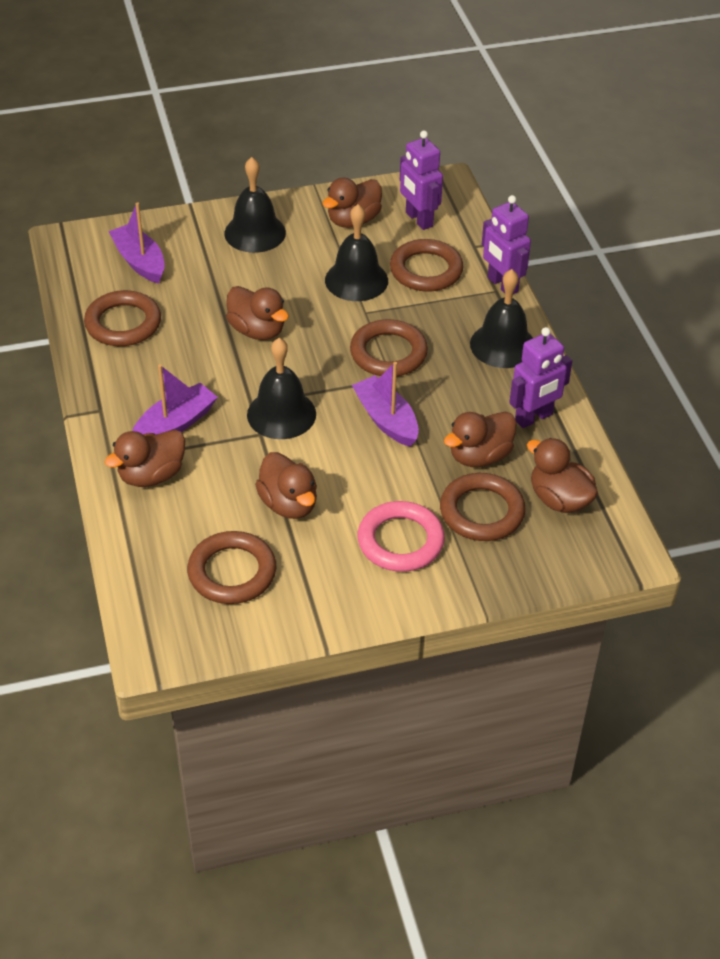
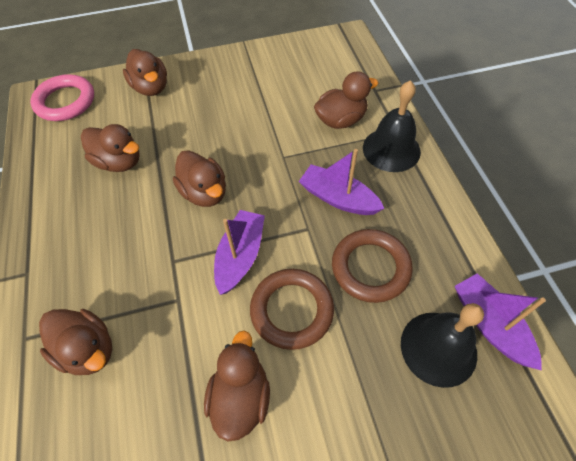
black bell: 4 -> 2
brown ring: 5 -> 2
purple robot: 3 -> 0

